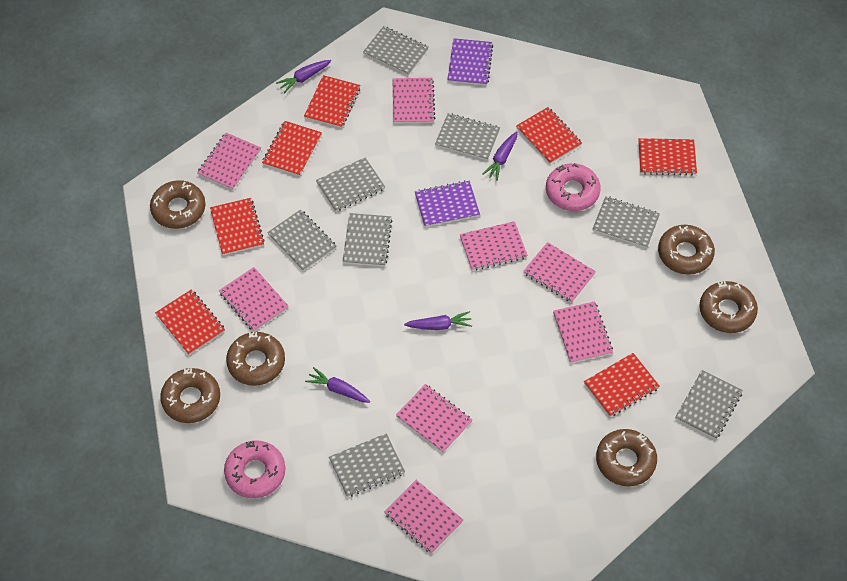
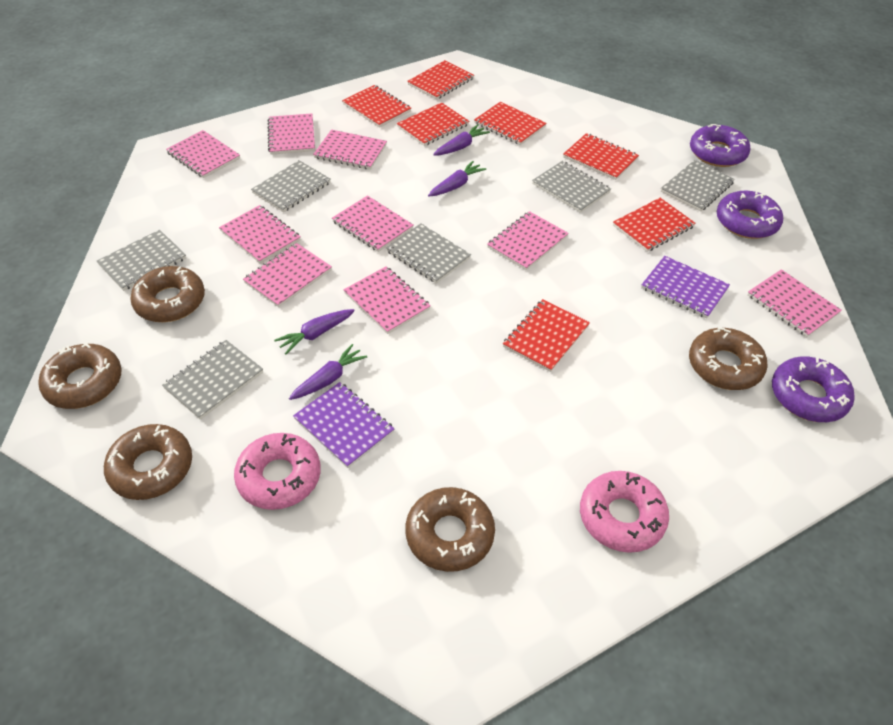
brown donut: 6 -> 5
grey notebook: 8 -> 6
pink notebook: 8 -> 9
purple donut: 0 -> 3

